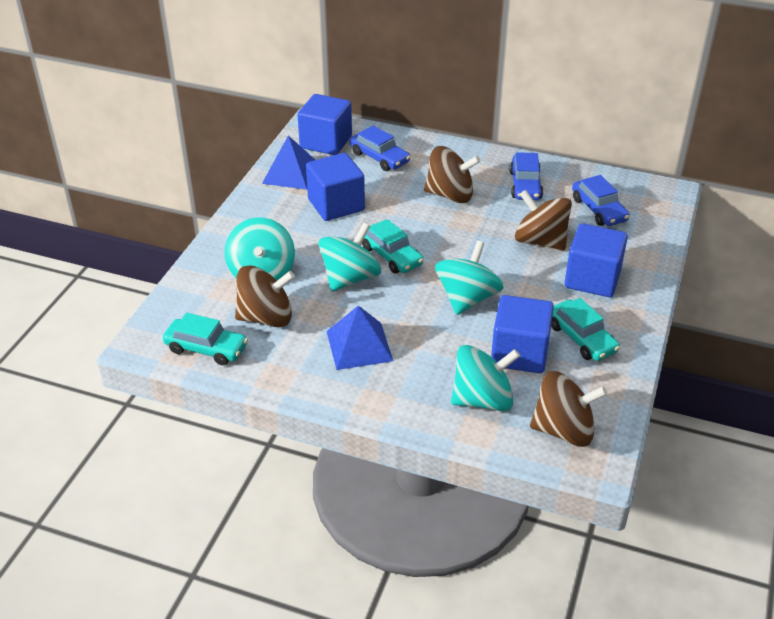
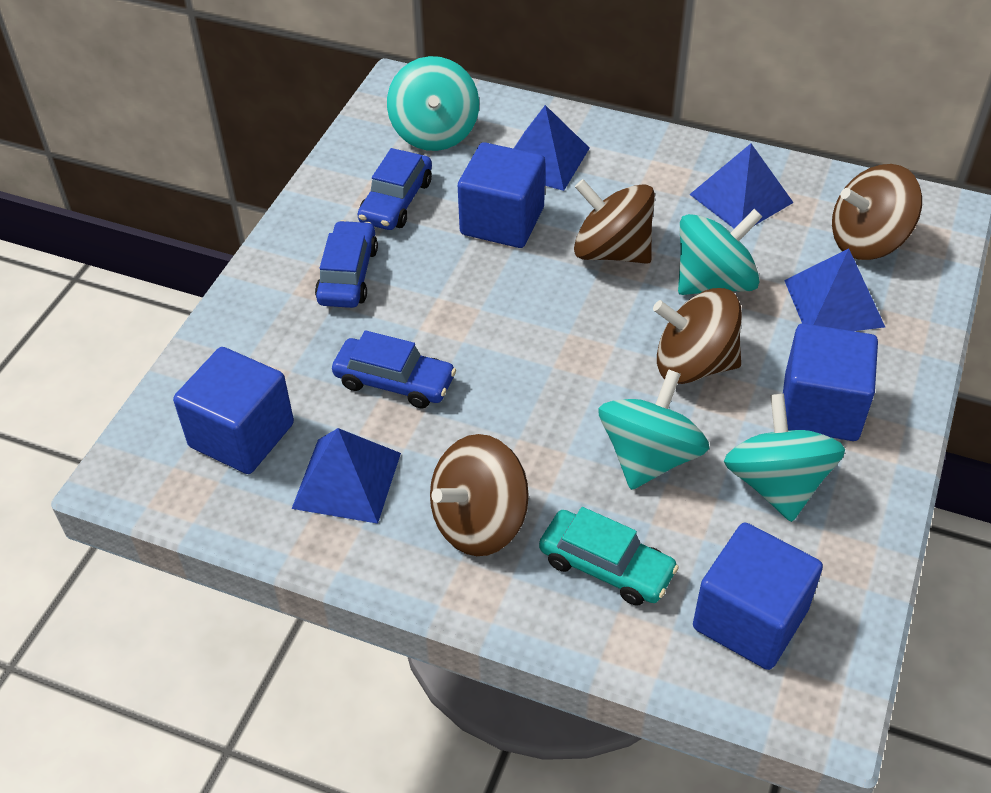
blue pyramid: 2 -> 4
turquoise car: 3 -> 1

